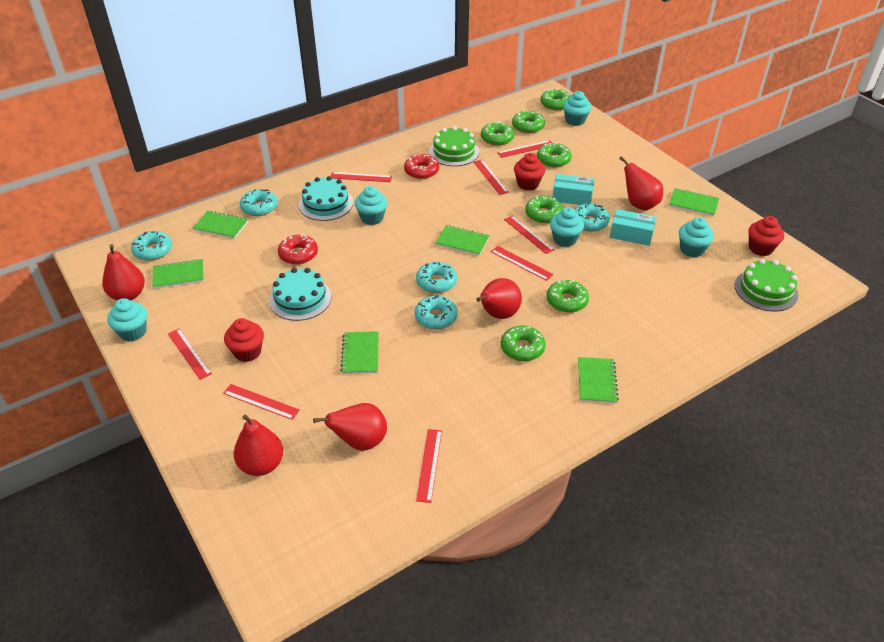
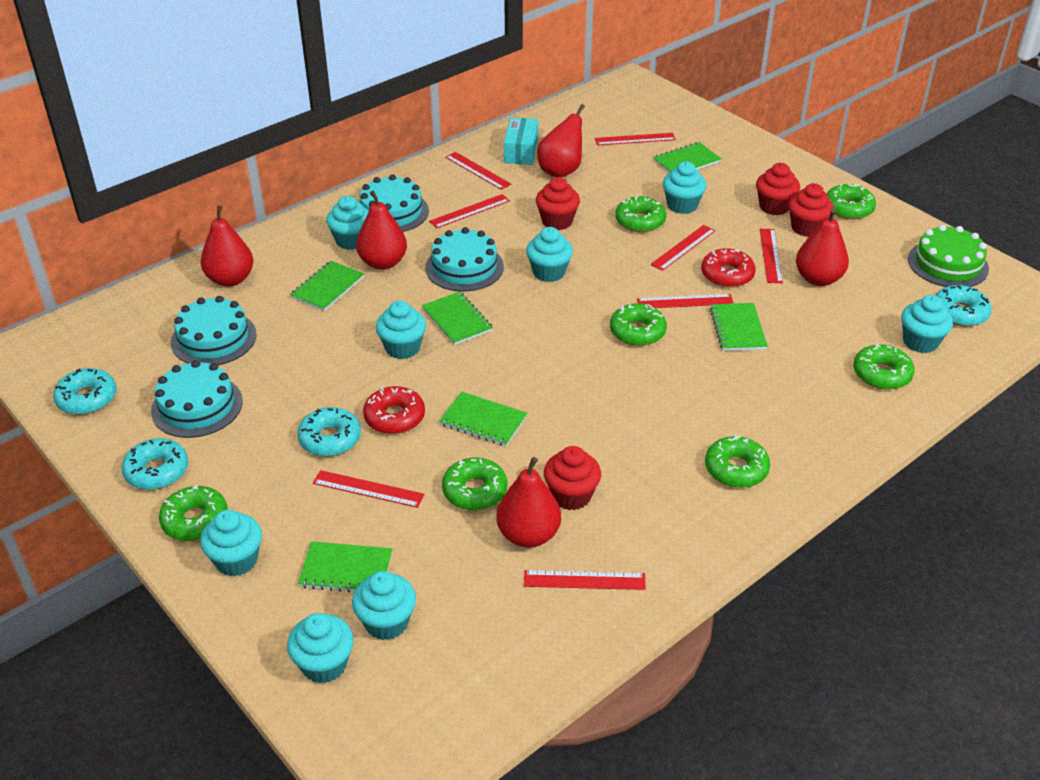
green cake: 2 -> 1
red cupcake: 3 -> 4
turquoise box: 2 -> 1
turquoise cake: 2 -> 4
turquoise cupcake: 5 -> 8
turquoise donut: 5 -> 4

